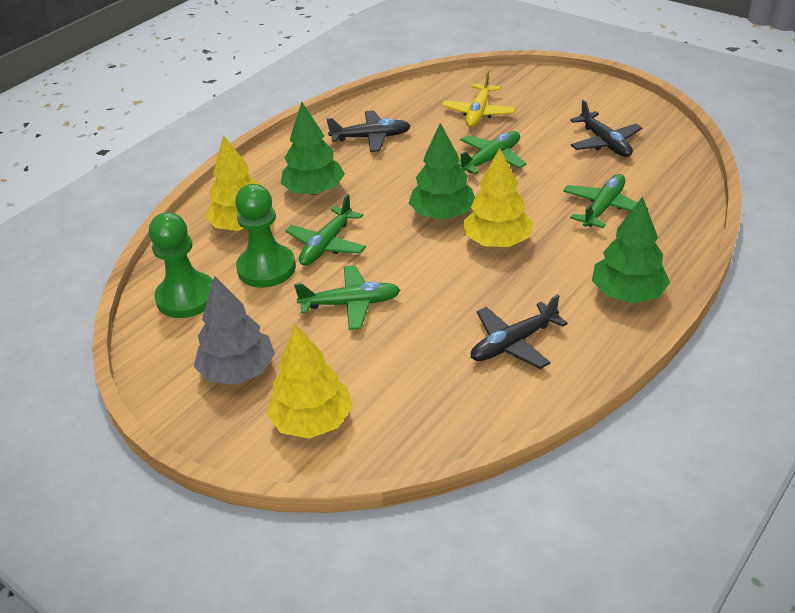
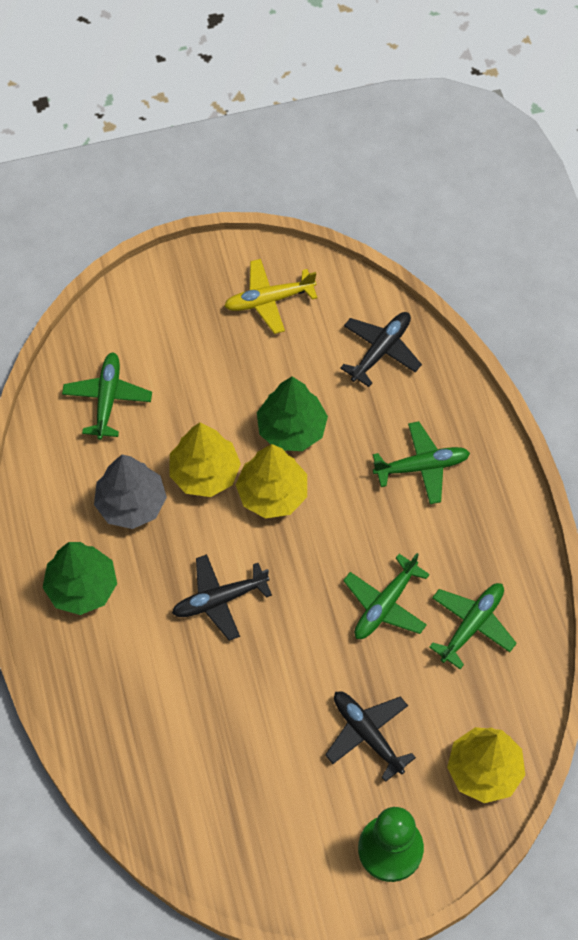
green pawn: 2 -> 1
green tree: 3 -> 2

